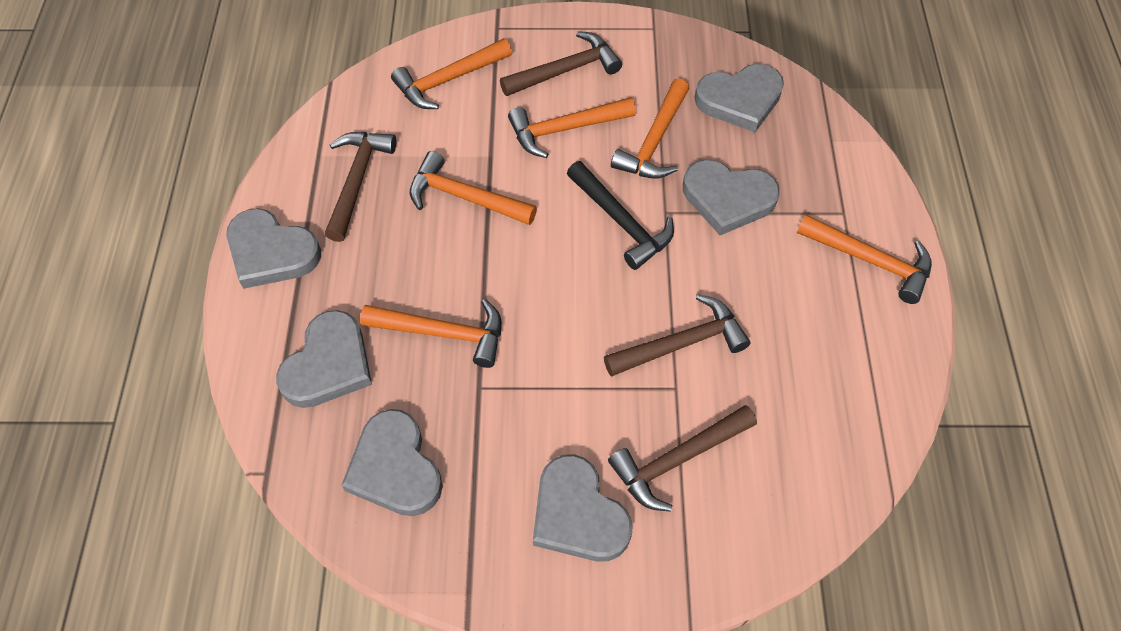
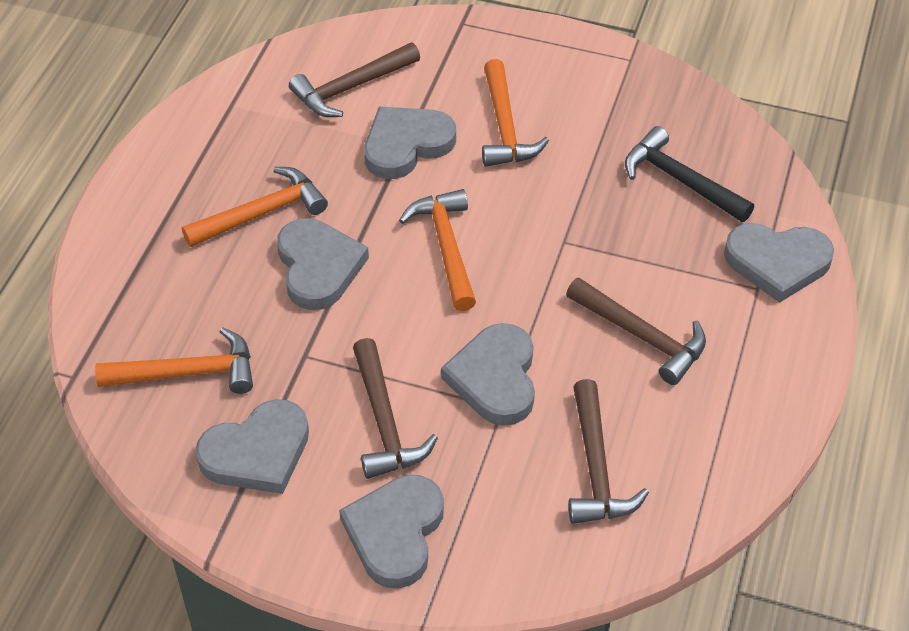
orange hammer: 6 -> 4

